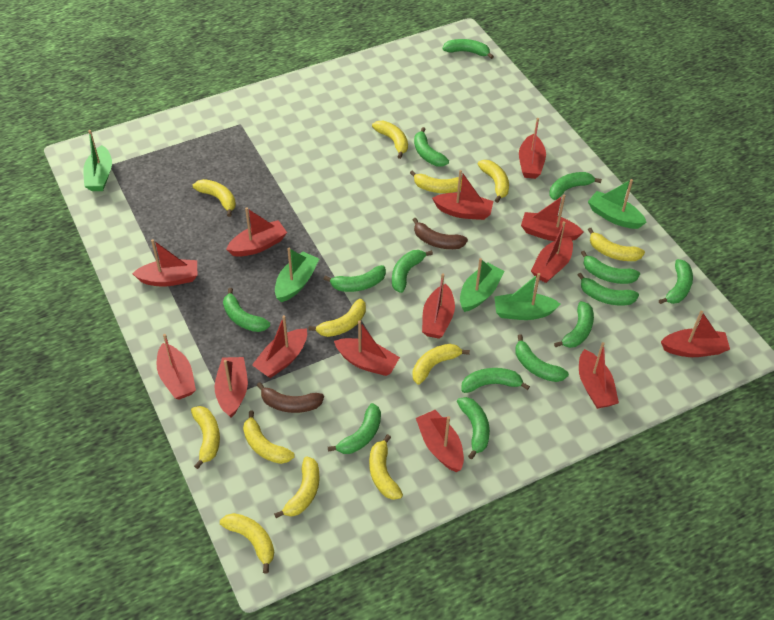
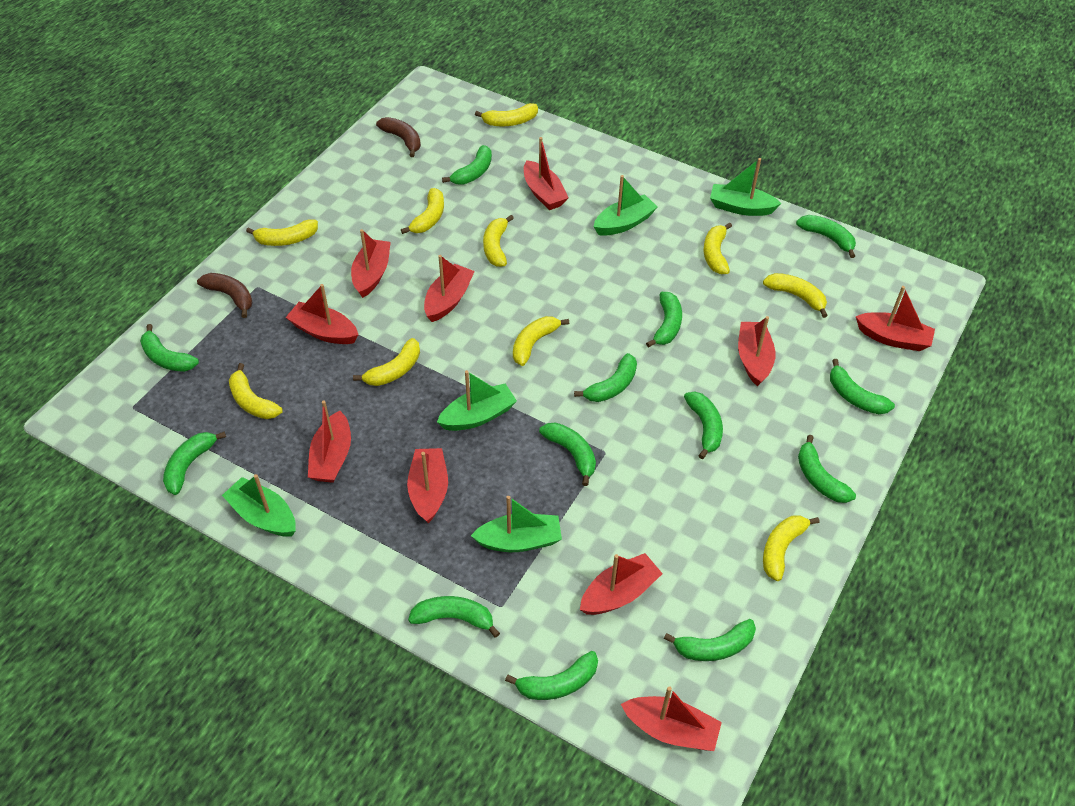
green banana: 14 -> 13
red boat: 14 -> 10
yellow banana: 12 -> 10

